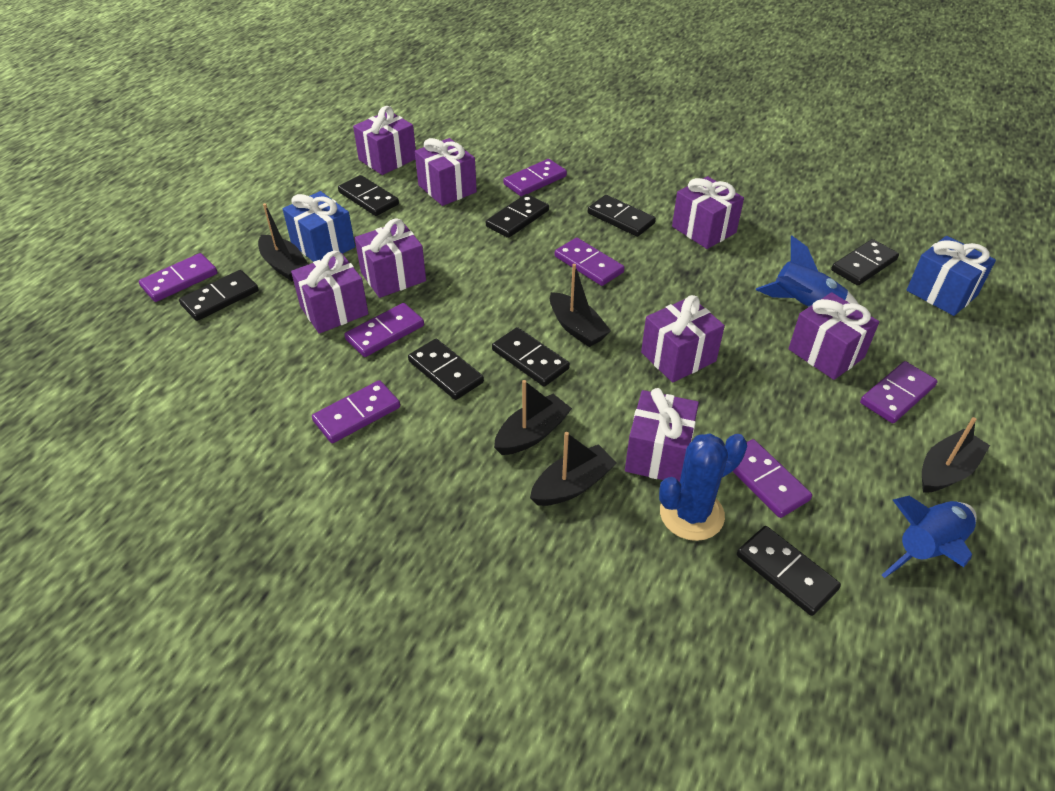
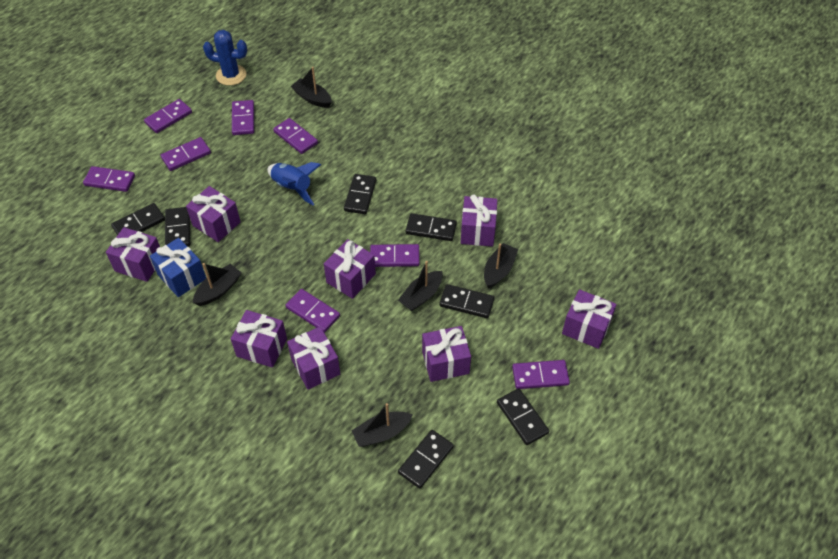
black domino: 8 -> 7
blue gift: 2 -> 1
blue rocket: 2 -> 1
purple domino: 7 -> 8

